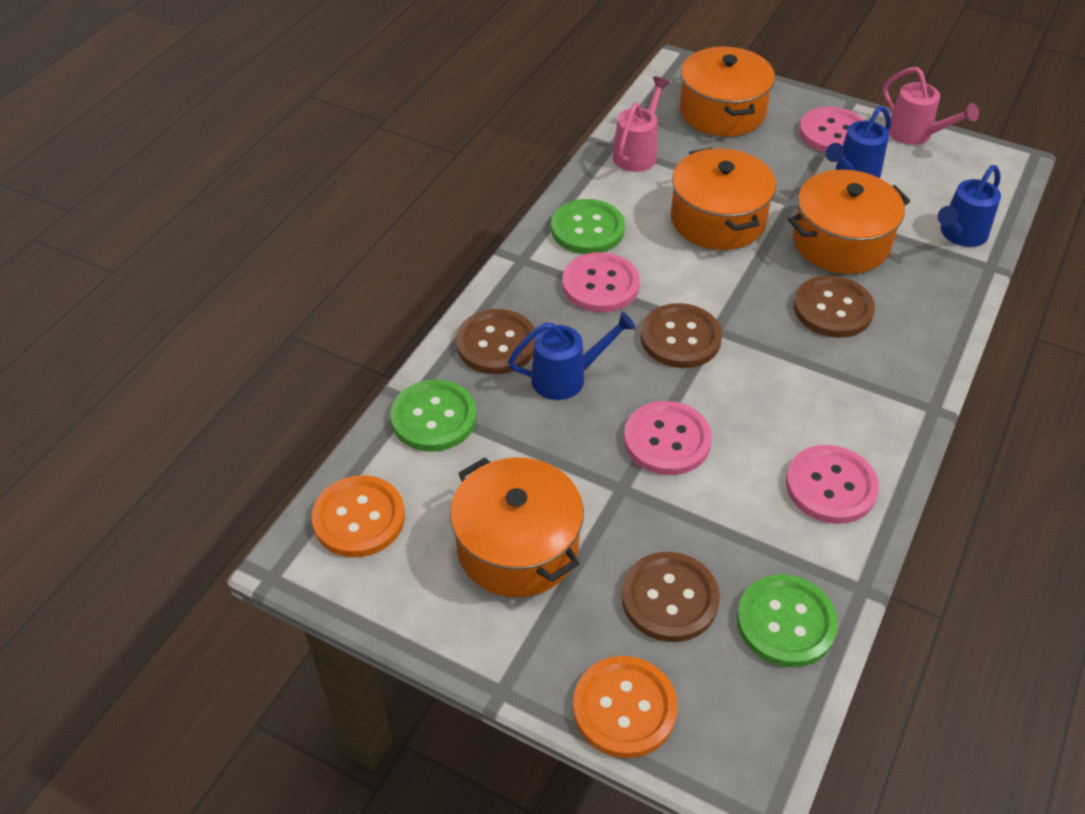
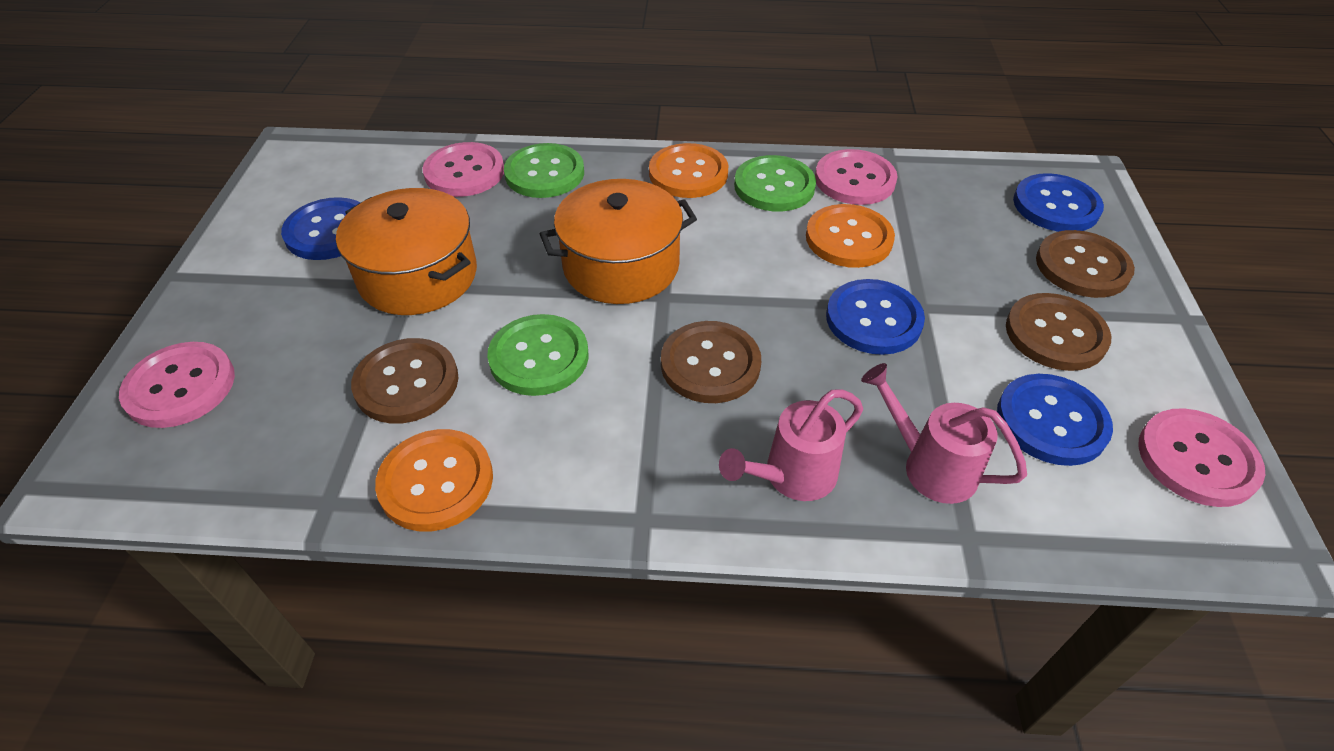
blue button: 0 -> 4
blue watering can: 3 -> 0
orange button: 2 -> 3
orange pot: 4 -> 2

